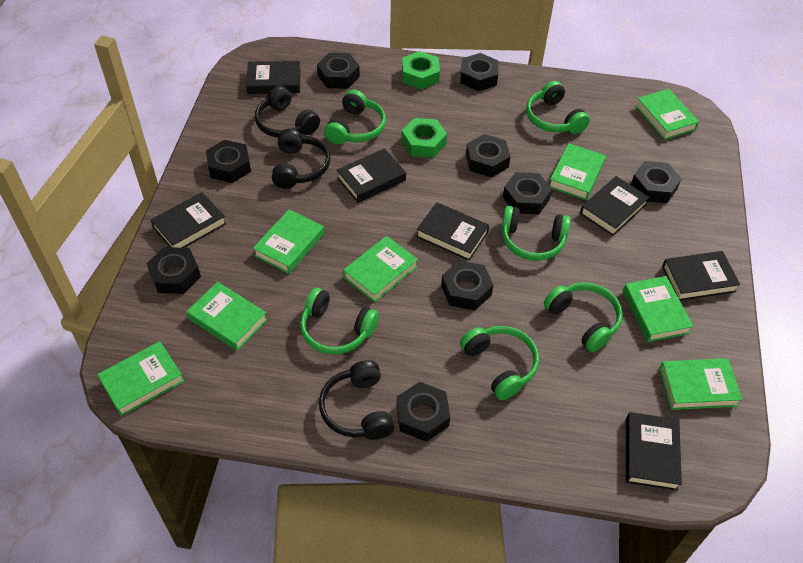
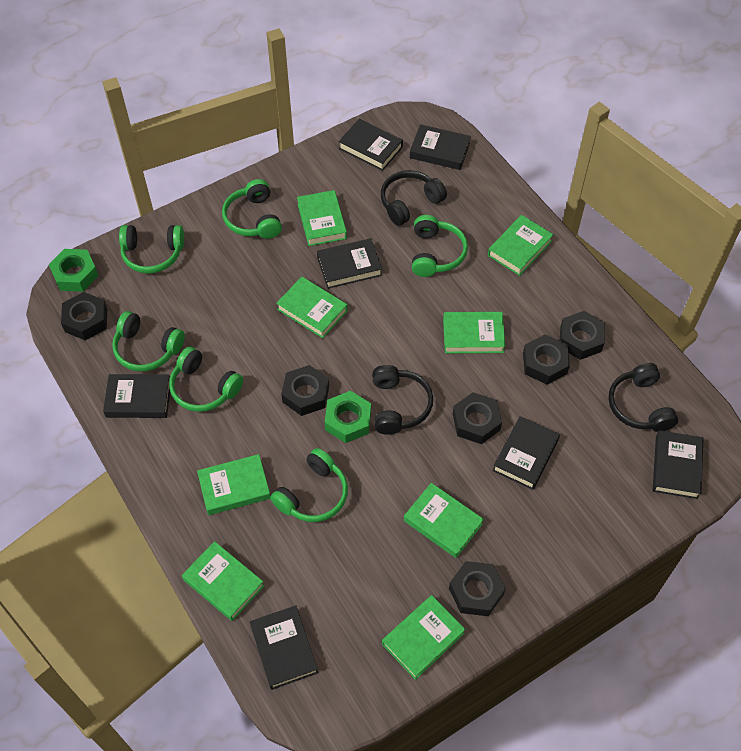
black nut: 9 -> 6

